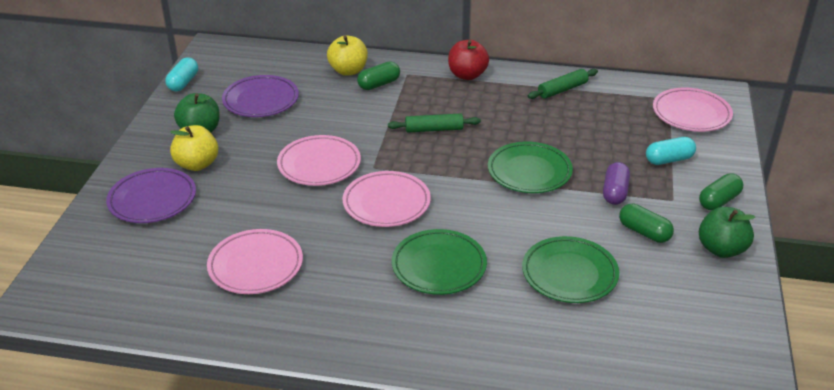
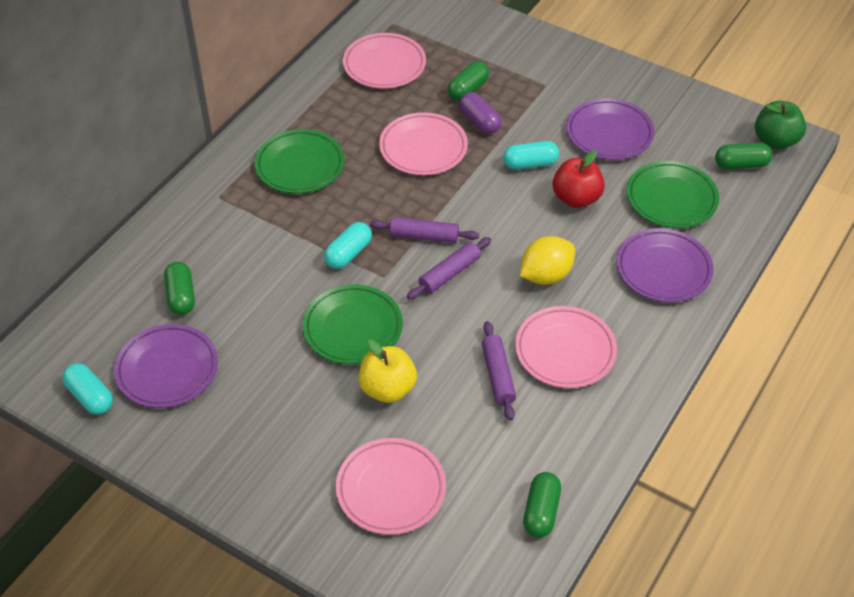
green apple: 2 -> 1
green capsule: 3 -> 4
green rolling pin: 2 -> 0
purple plate: 2 -> 3
purple rolling pin: 0 -> 3
turquoise capsule: 2 -> 3
yellow apple: 2 -> 1
yellow lemon: 0 -> 1

